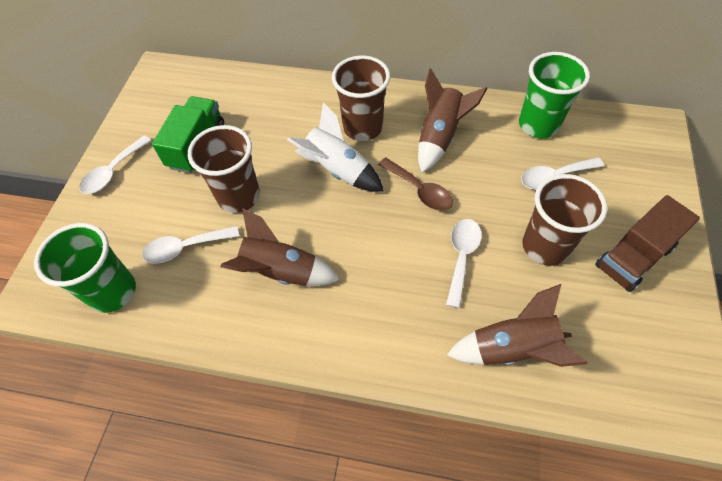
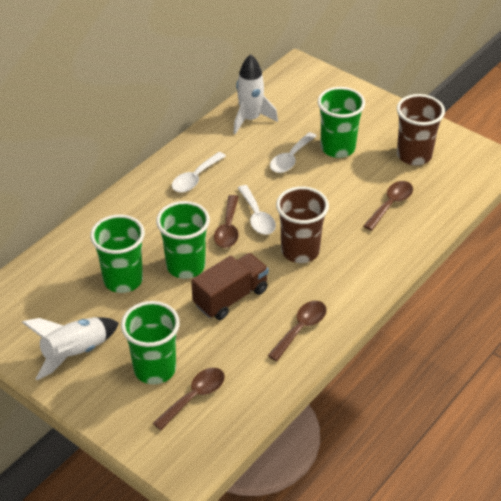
brown cup: 3 -> 2
brown rocket: 3 -> 0
brown spoon: 1 -> 4
green cup: 2 -> 4
green truck: 1 -> 0
white rocket: 1 -> 2
white spoon: 4 -> 3

